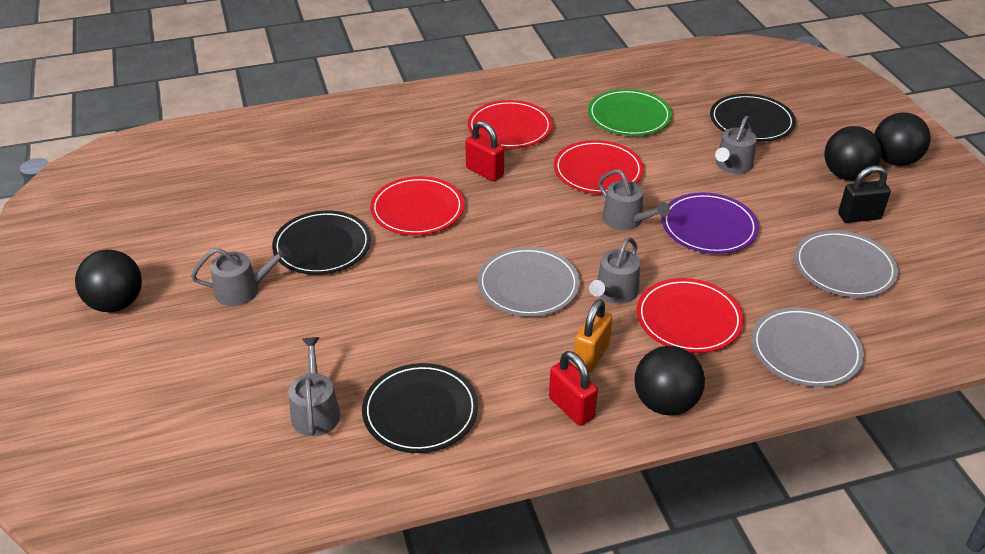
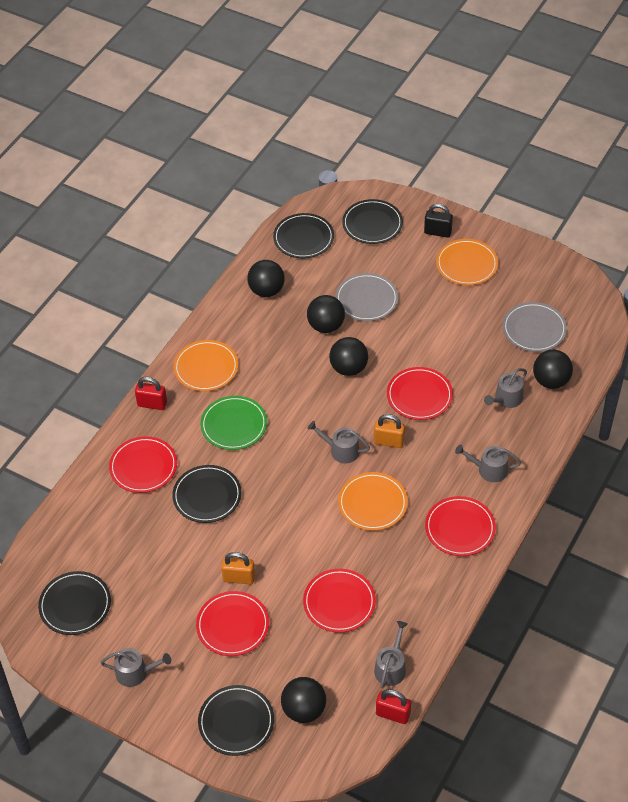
black ball: 4 -> 5
black plate: 3 -> 5
grey plate: 3 -> 2
orange padlock: 1 -> 2
orange plate: 0 -> 3
purple plate: 1 -> 0
red plate: 4 -> 5

